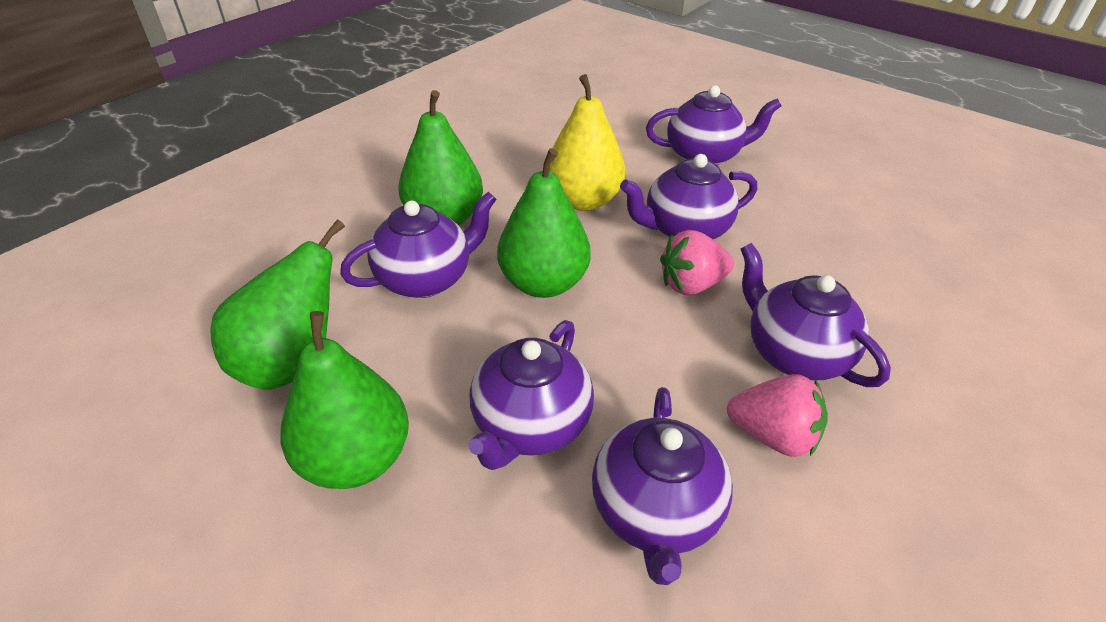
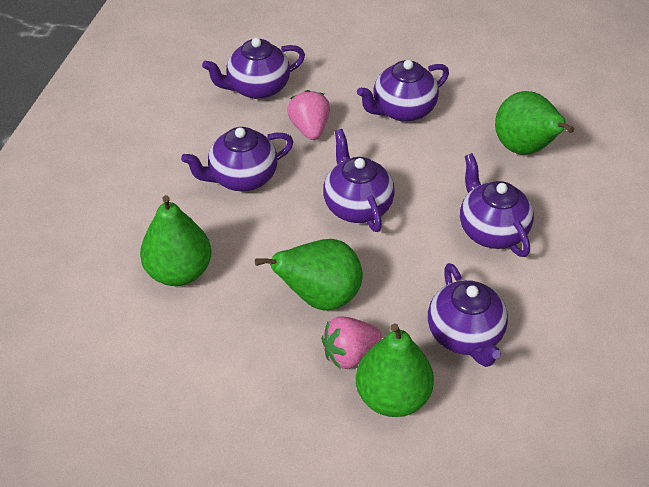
yellow pear: 1 -> 0

